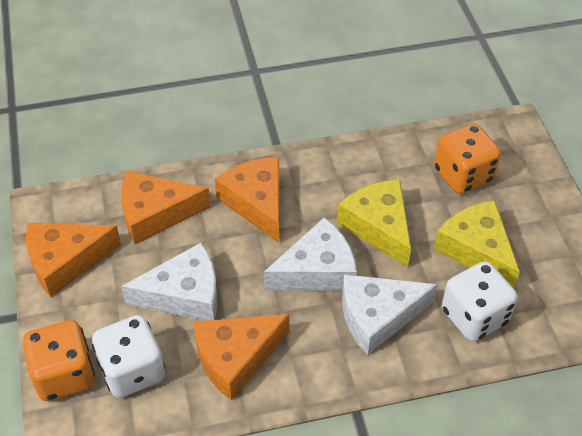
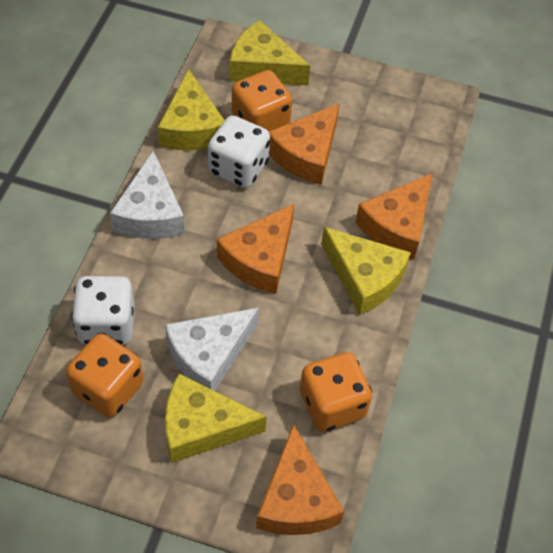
orange dice: 2 -> 3
white cheese: 3 -> 2
yellow cheese: 2 -> 4

